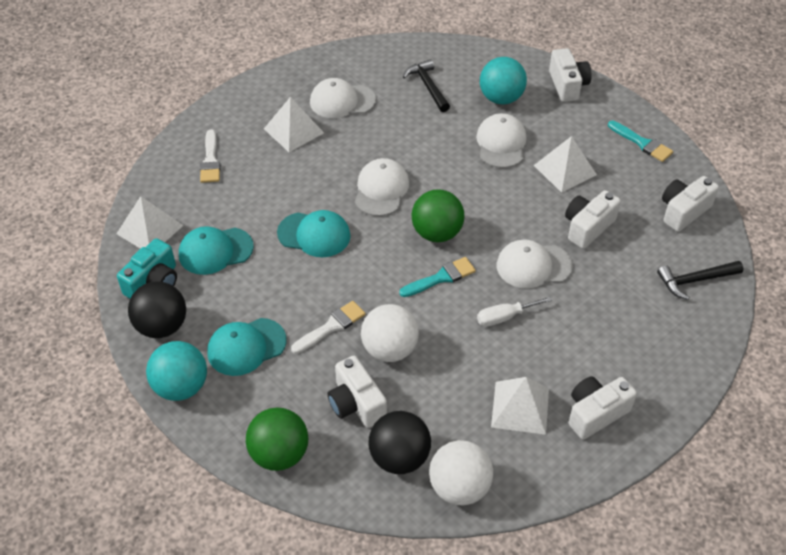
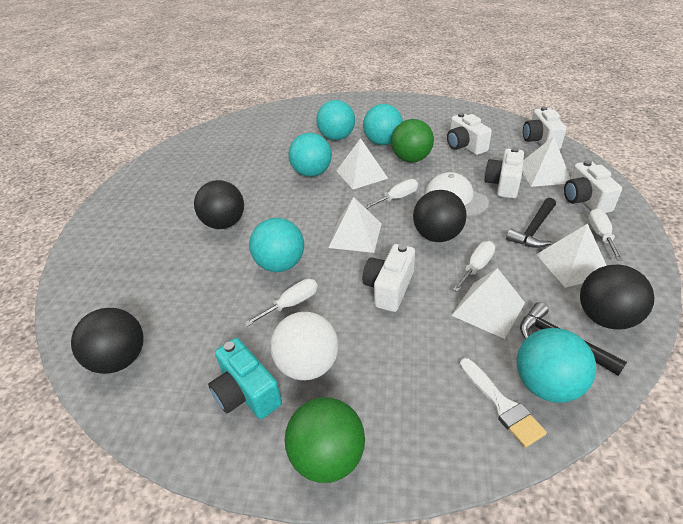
black ball: 2 -> 4
turquoise ball: 2 -> 5
turquoise brush: 2 -> 0
turquoise cap: 3 -> 0
white ball: 2 -> 1
white brush: 2 -> 1
white cap: 4 -> 1
white pyramid: 4 -> 5
white screwdriver: 1 -> 4

